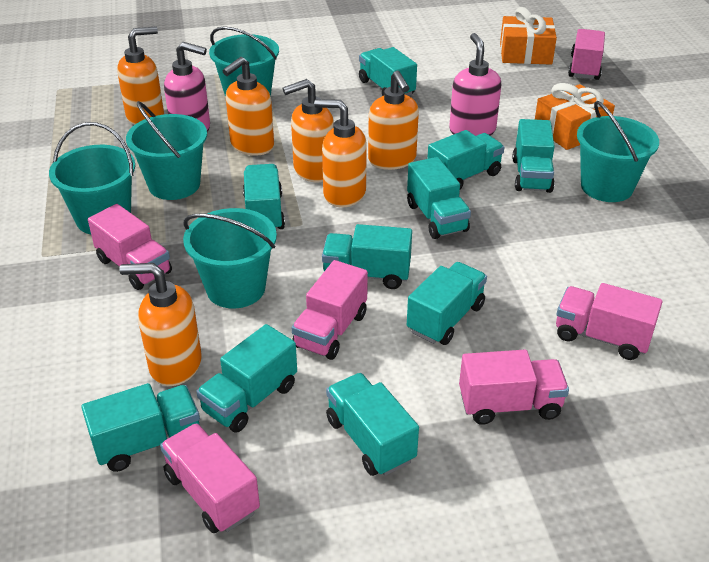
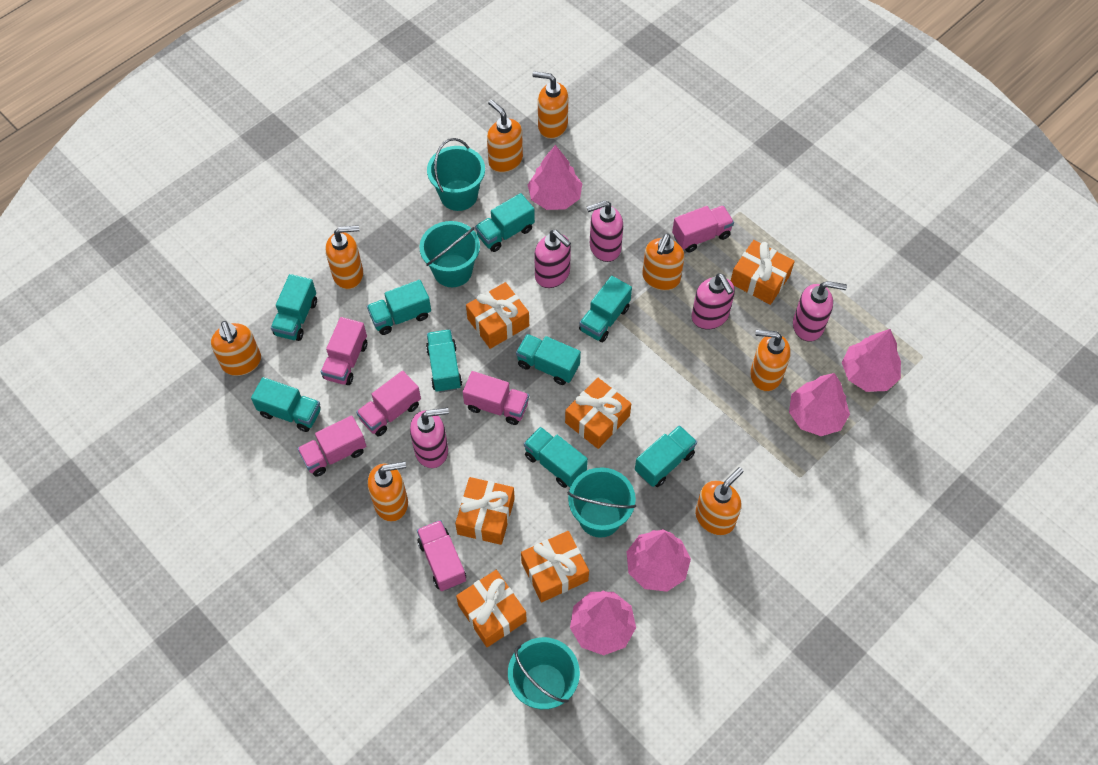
orange gift: 2 -> 6
orange soap dispenser: 6 -> 8
pink soap dispenser: 2 -> 5
pink tree: 0 -> 5
turquoise bucket: 5 -> 4
turquoise truck: 10 -> 9

